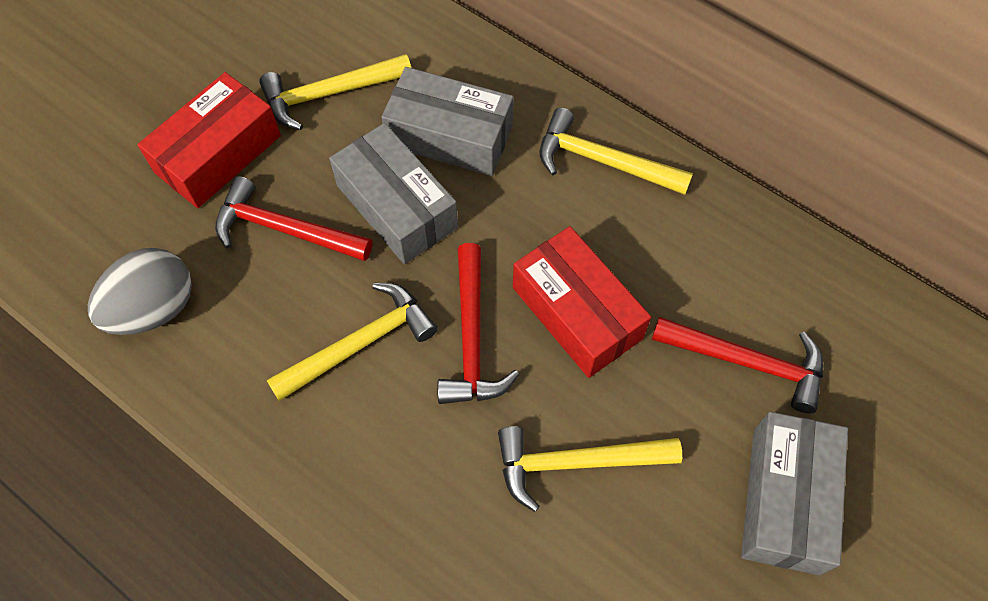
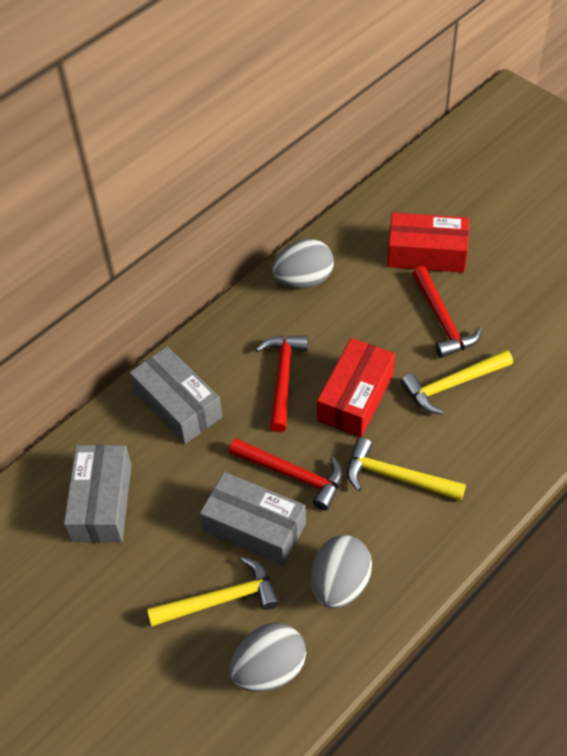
grey egg: 1 -> 3
yellow hammer: 4 -> 3

